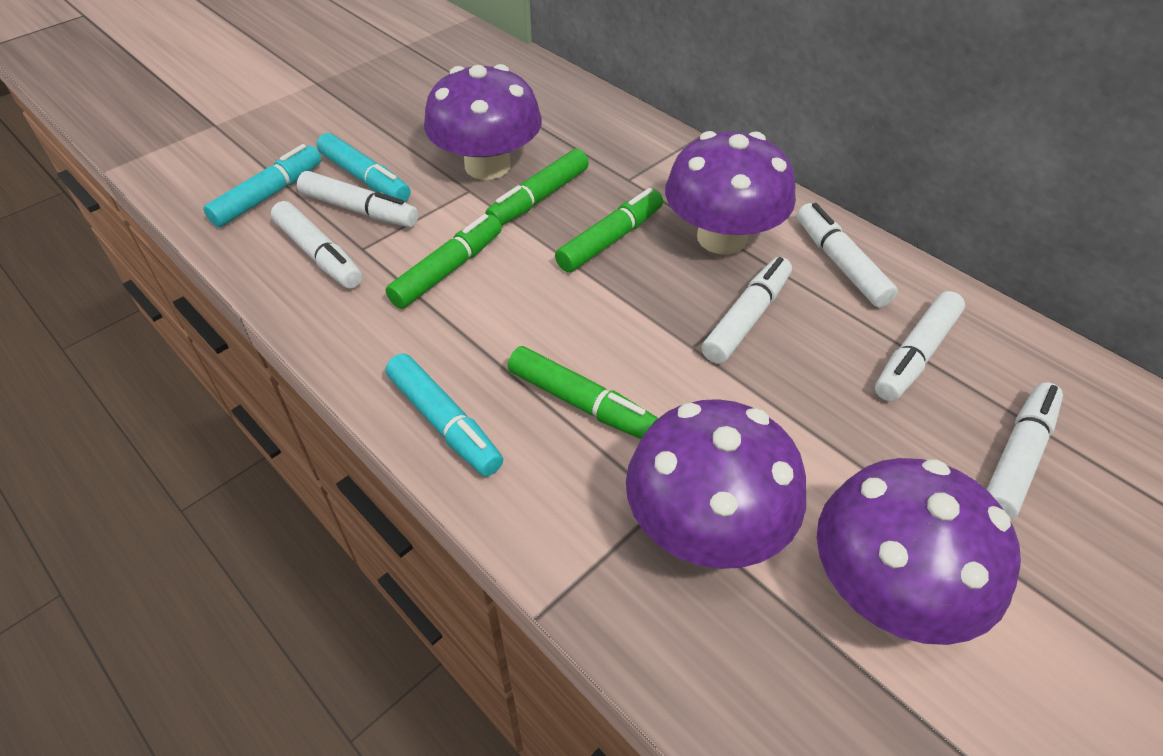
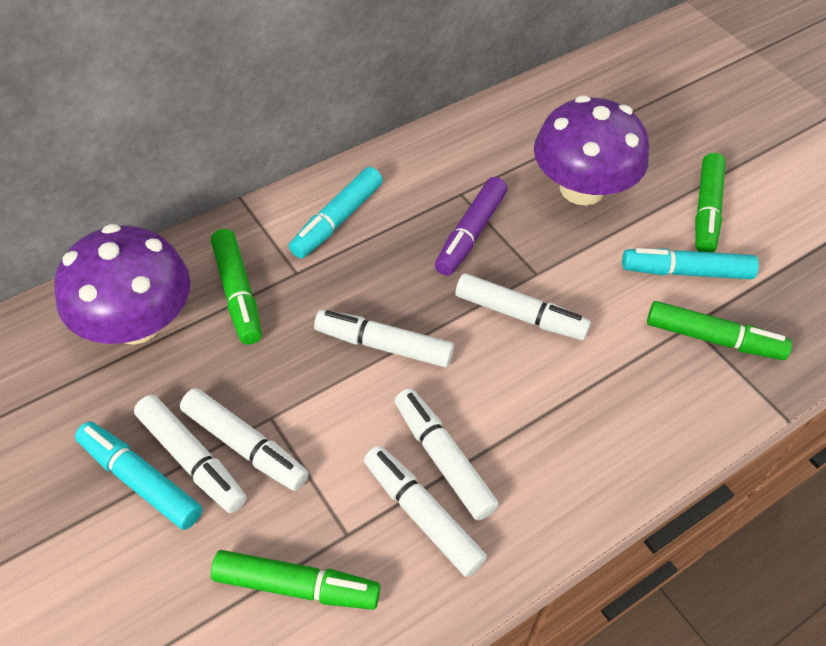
purple marker: 0 -> 1
purple mushroom: 4 -> 2

